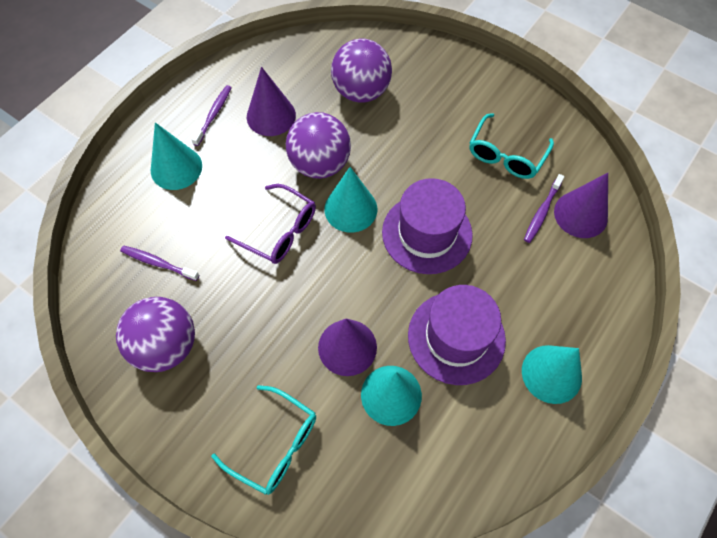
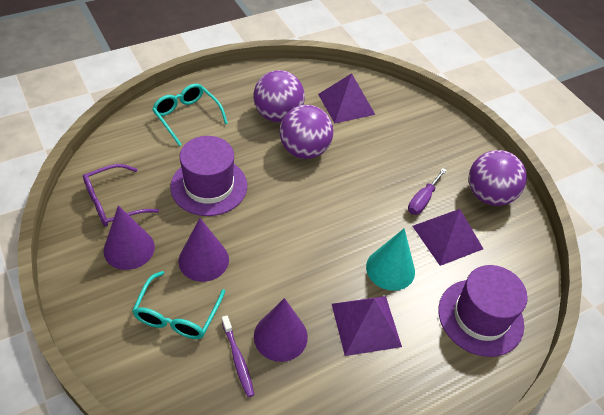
purple pyramid: 0 -> 3
purple screwdriver: 0 -> 1
purple toothbrush: 3 -> 1
turquoise cone: 4 -> 1

